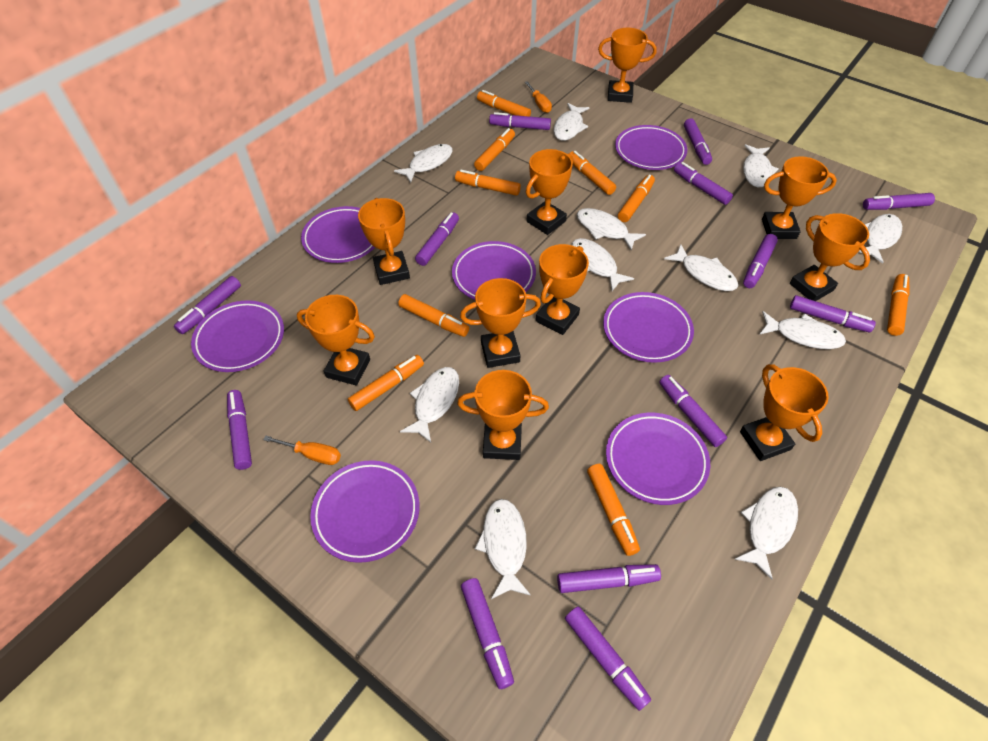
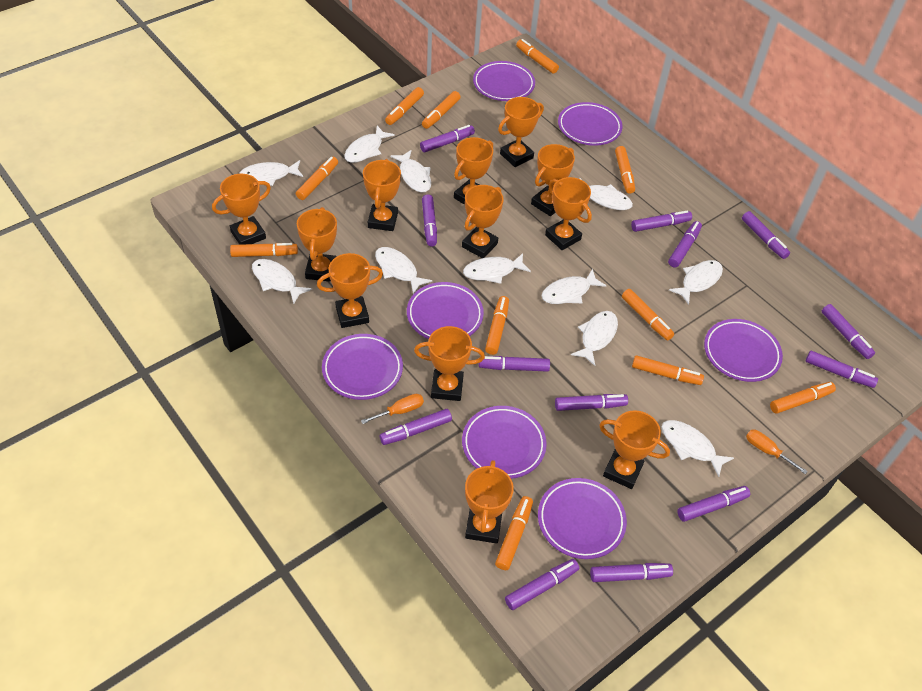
orange marker: 9 -> 11
orange trophy: 10 -> 12

